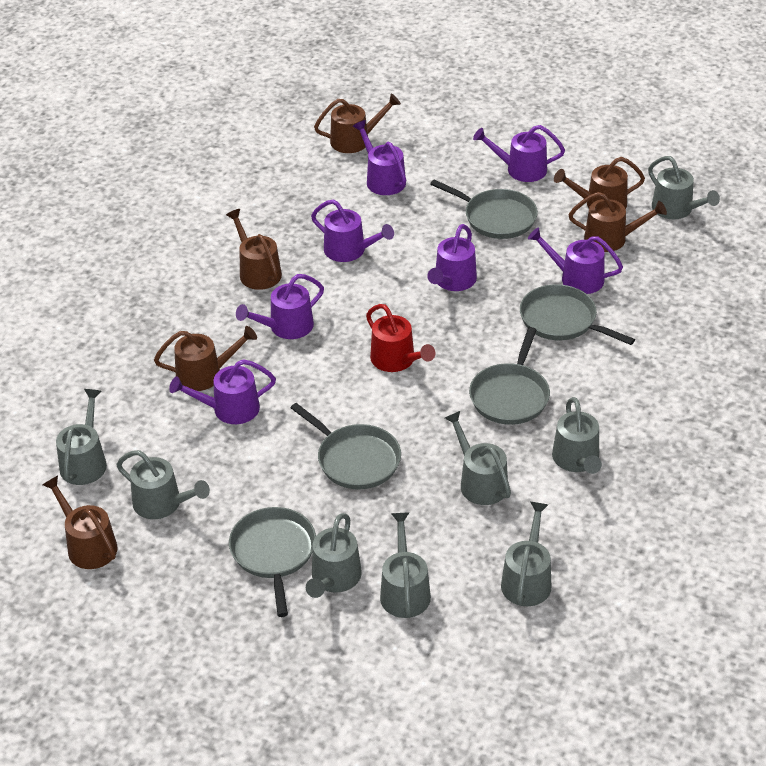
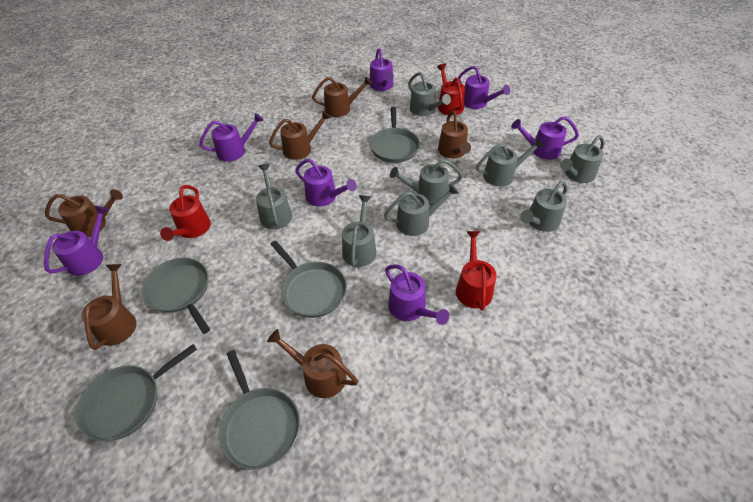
red watering can: 1 -> 3

